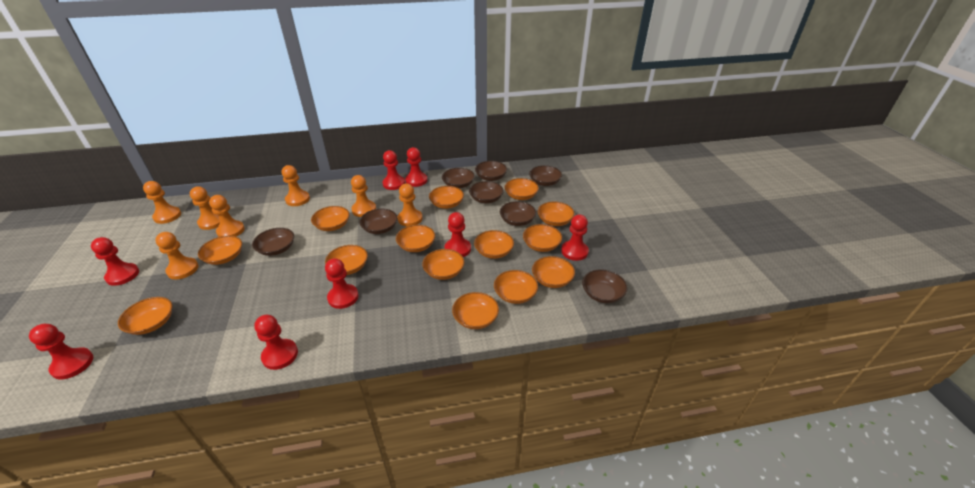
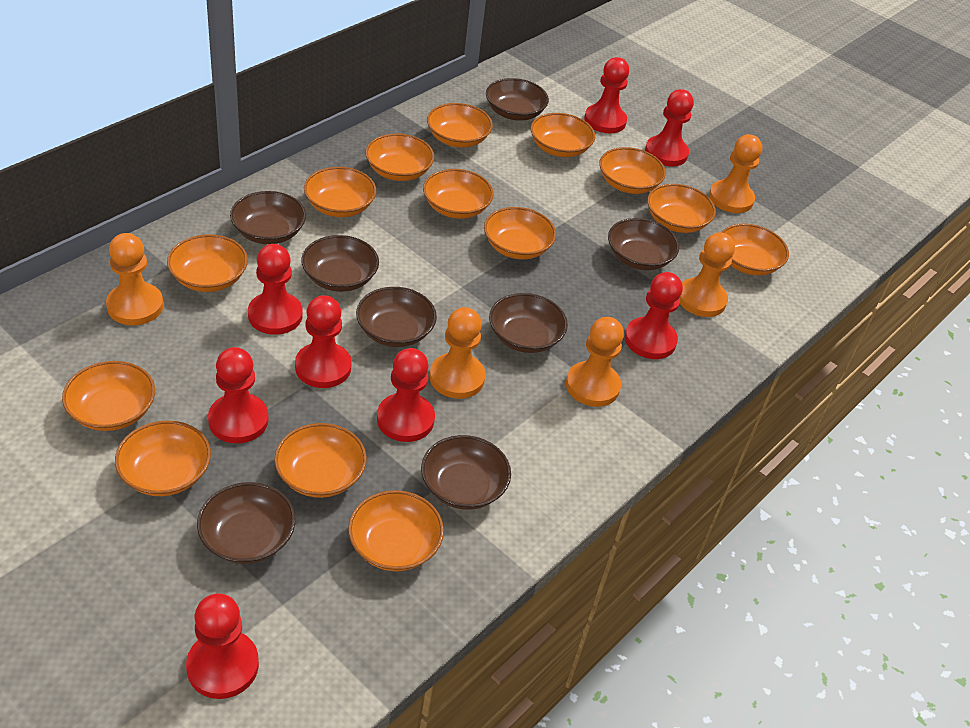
orange pawn: 7 -> 5

